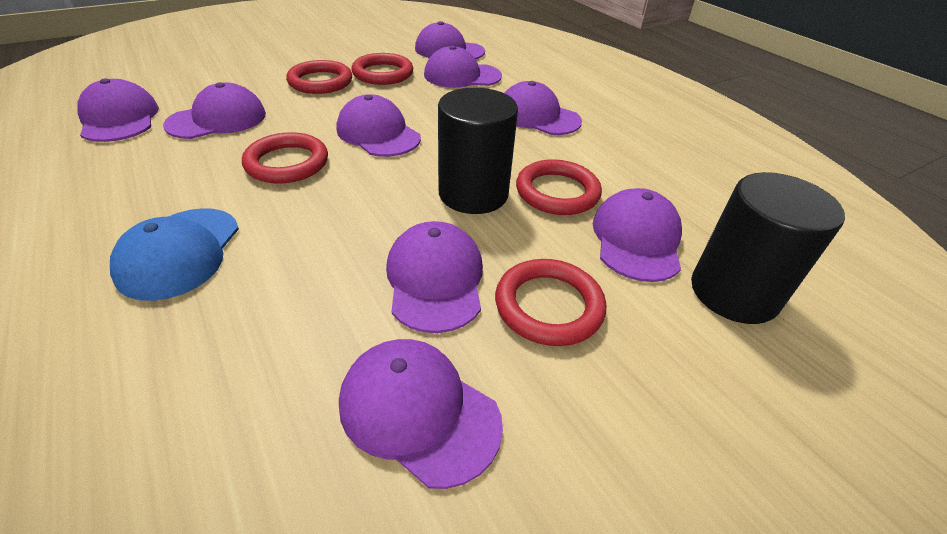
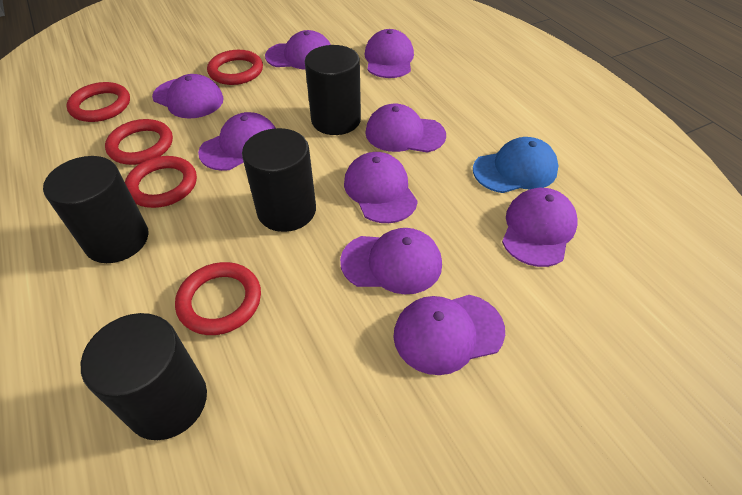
black cylinder: 2 -> 4

